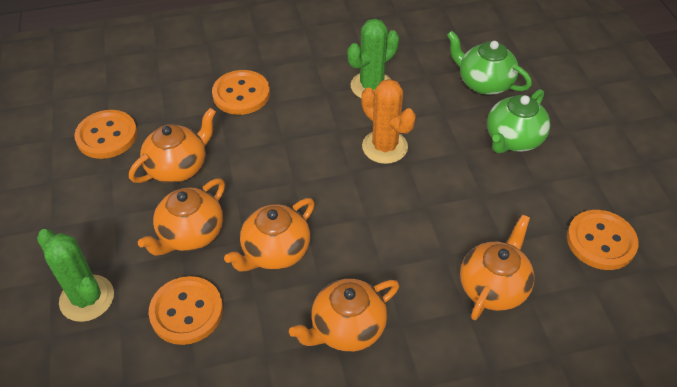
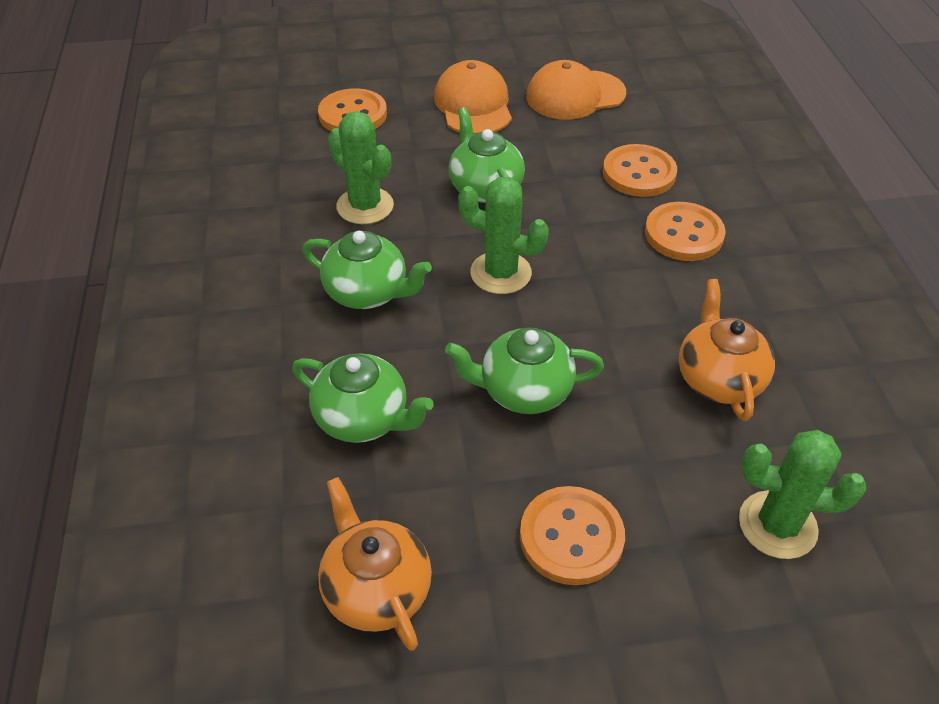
green cactus: 2 -> 3
green teapot: 2 -> 4
orange cactus: 1 -> 0
orange cap: 0 -> 2
orange teapot: 5 -> 2

